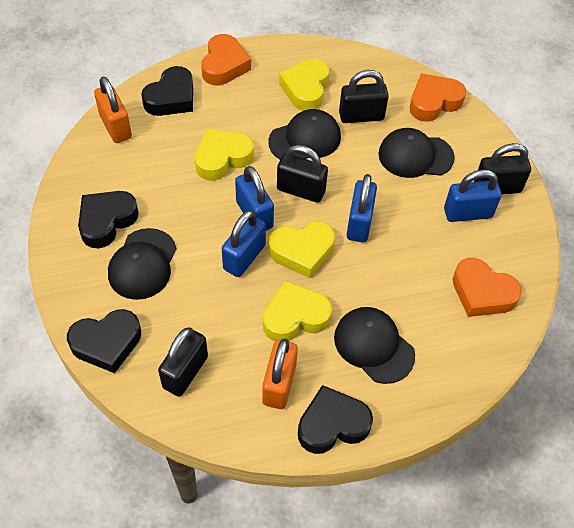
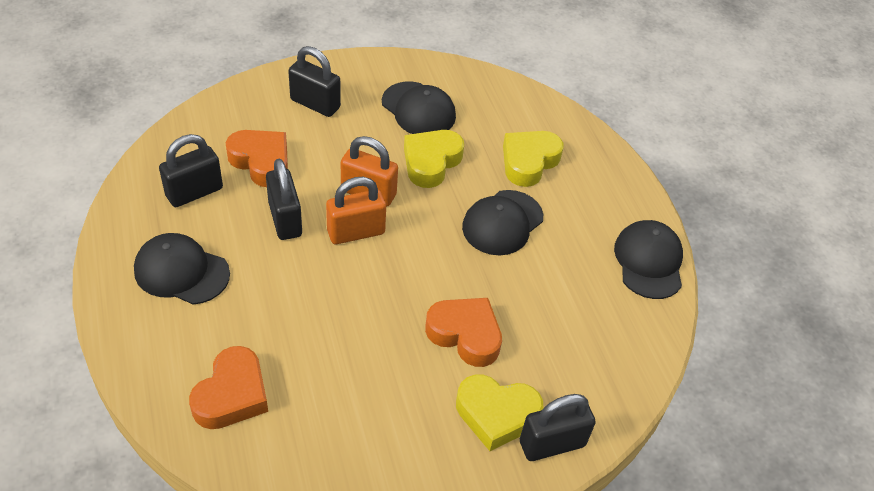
black heart: 4 -> 0
blue padlock: 4 -> 0
yellow heart: 4 -> 3

